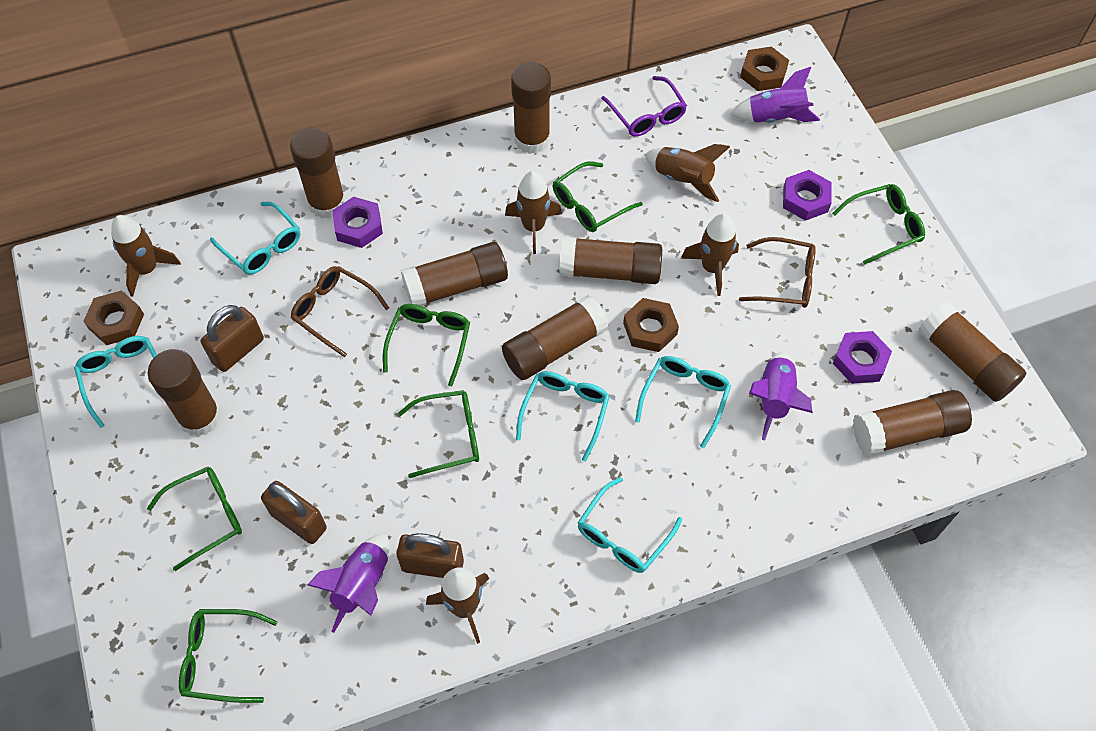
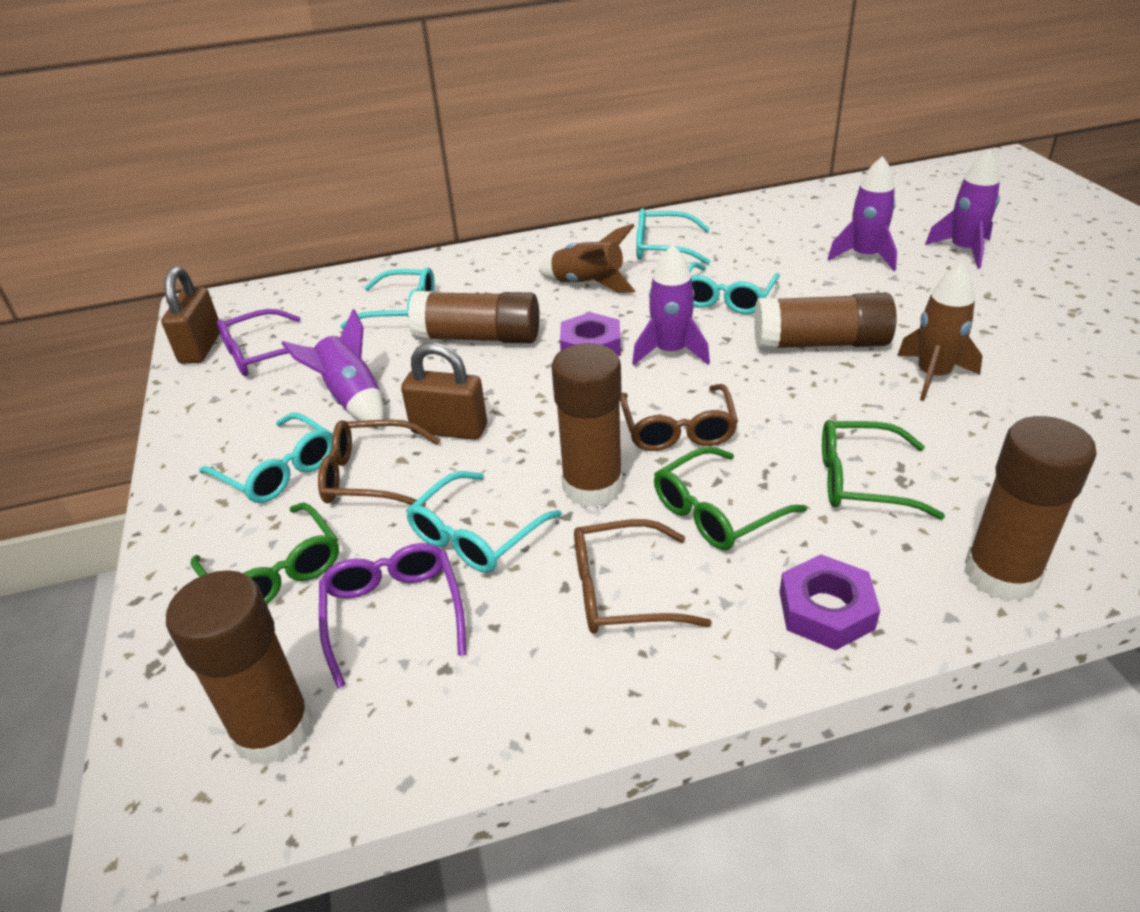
brown glasses: 2 -> 3
brown glue stick: 8 -> 5
brown nut: 3 -> 0
brown padlock: 3 -> 2
brown rocket: 5 -> 2
green glasses: 6 -> 3
purple glasses: 1 -> 2
purple nut: 3 -> 2
purple rocket: 3 -> 4

